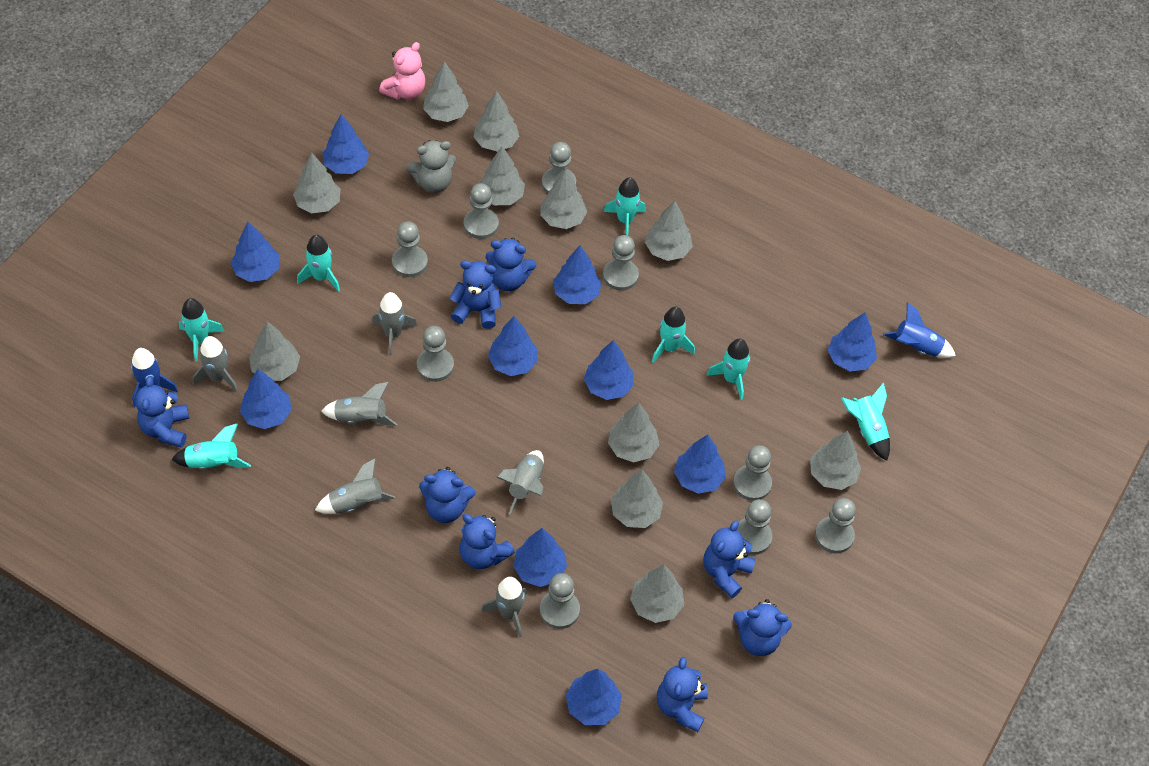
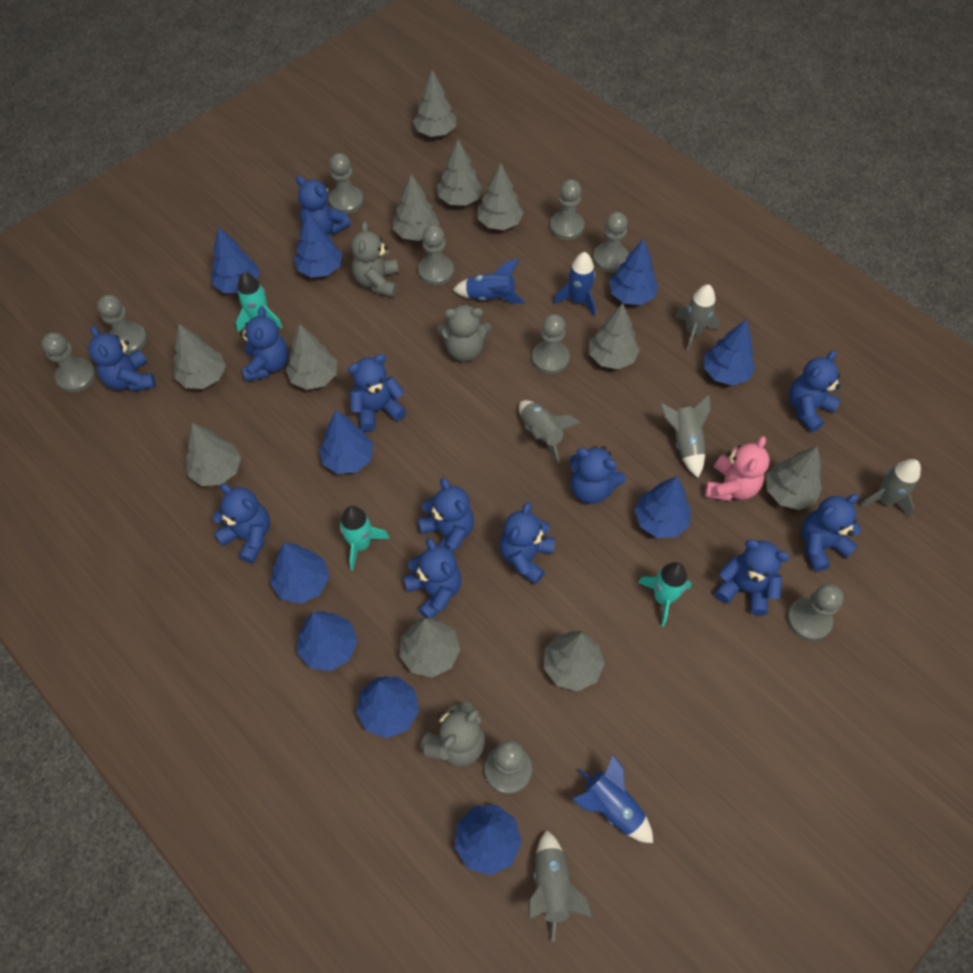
blue rocket: 2 -> 3
blue teddy bear: 8 -> 12
grey rocket: 6 -> 5
grey teddy bear: 1 -> 3
turquoise rocket: 7 -> 3

